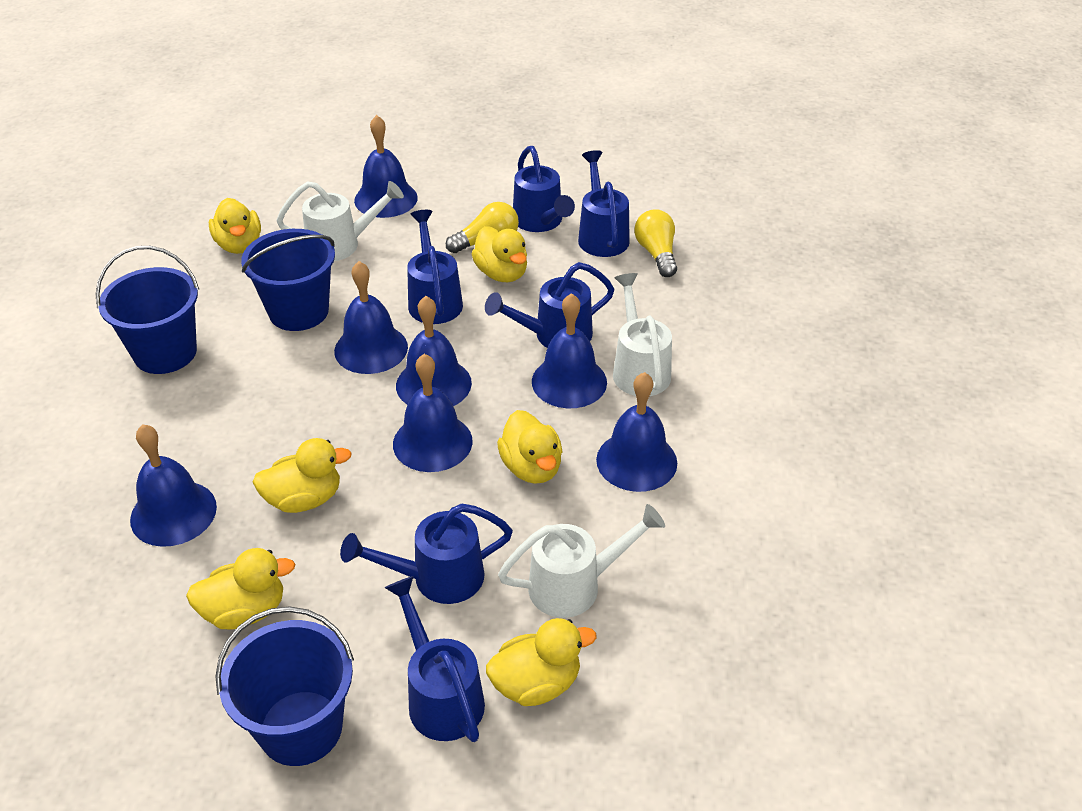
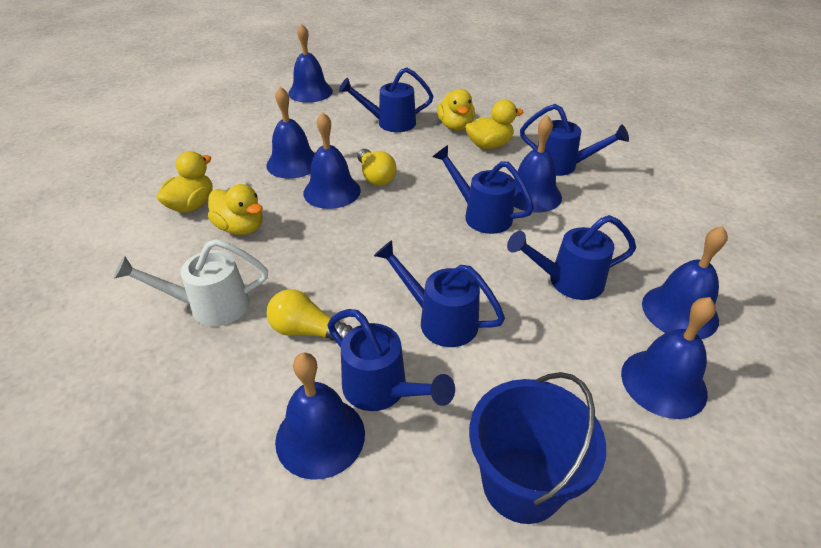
blue bucket: 3 -> 1
white watering can: 3 -> 1
yellow duck: 6 -> 4

